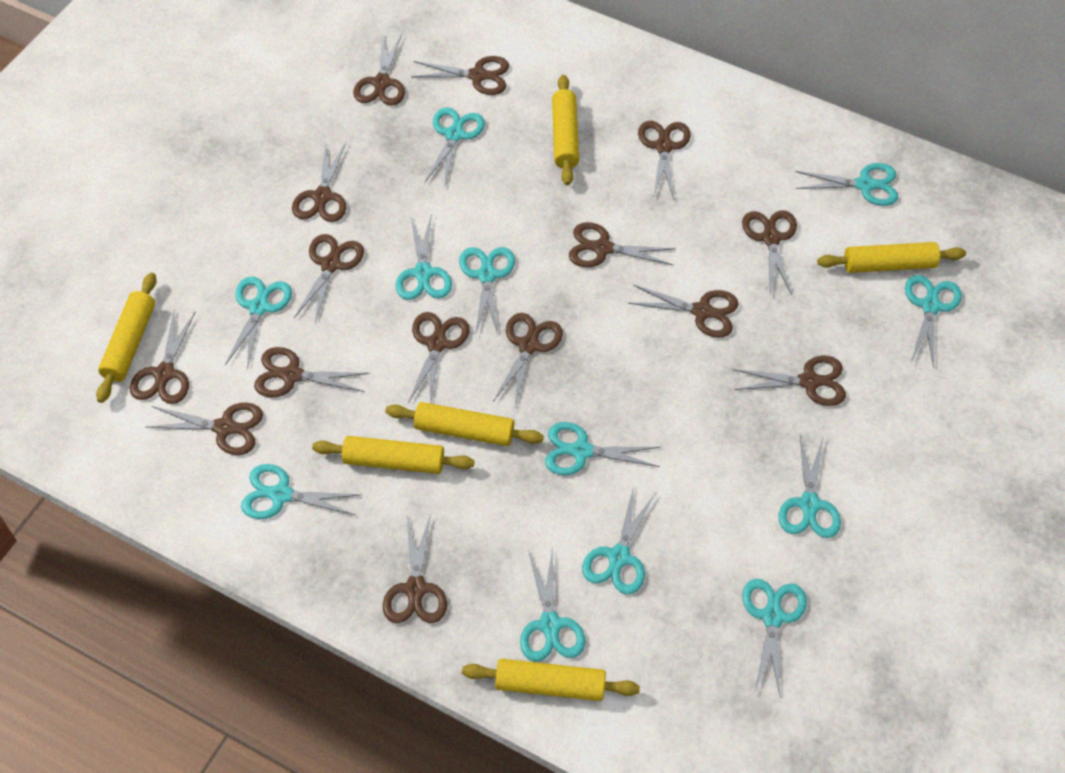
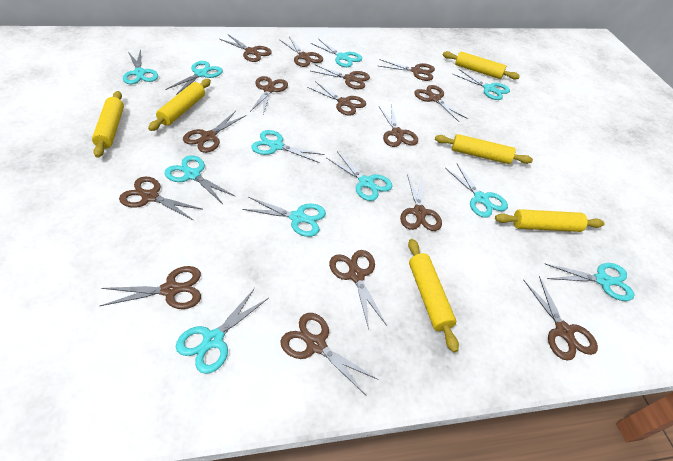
turquoise scissors: 12 -> 11

